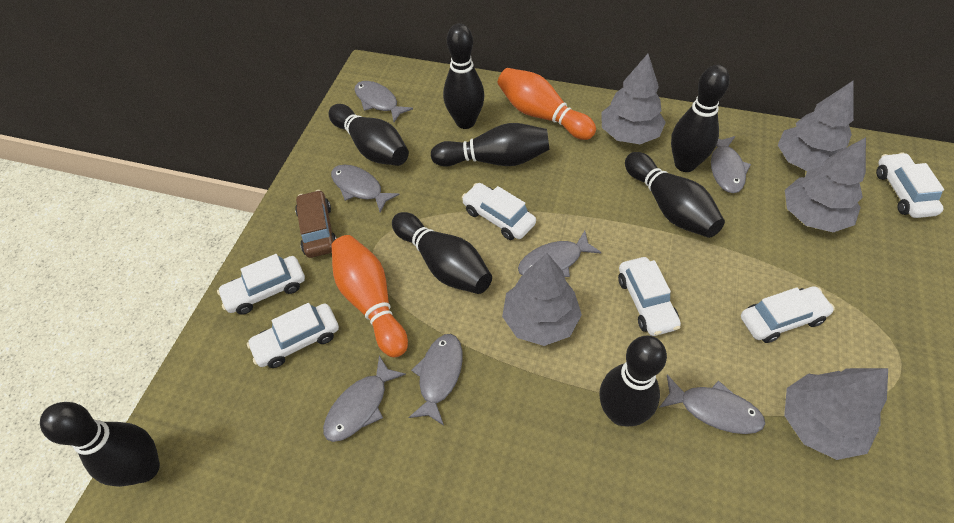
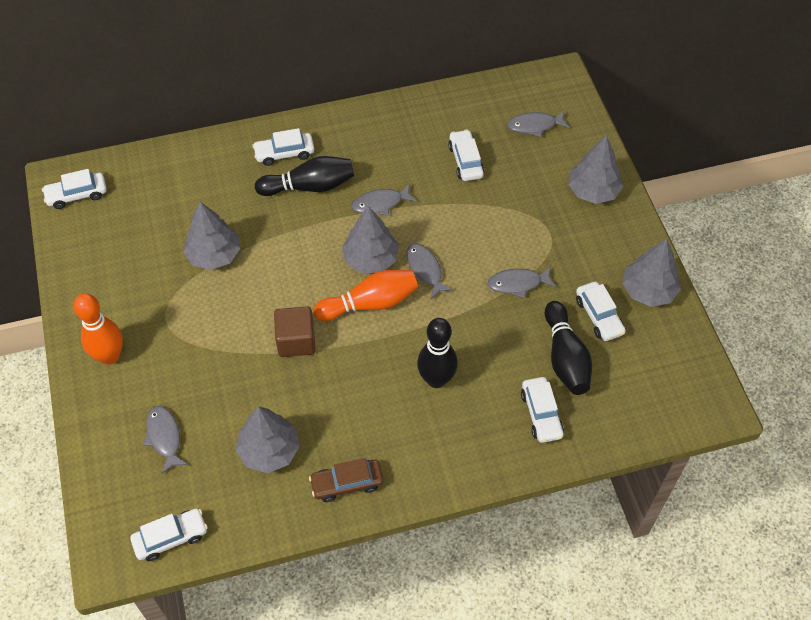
black bowling pin: 8 -> 3
brown cube: 0 -> 1
grey fish: 7 -> 5

